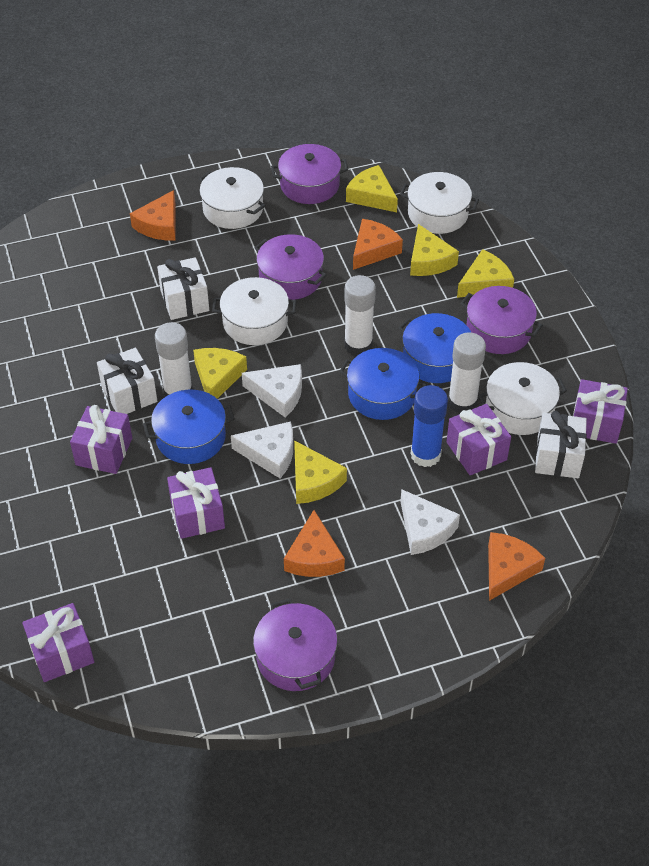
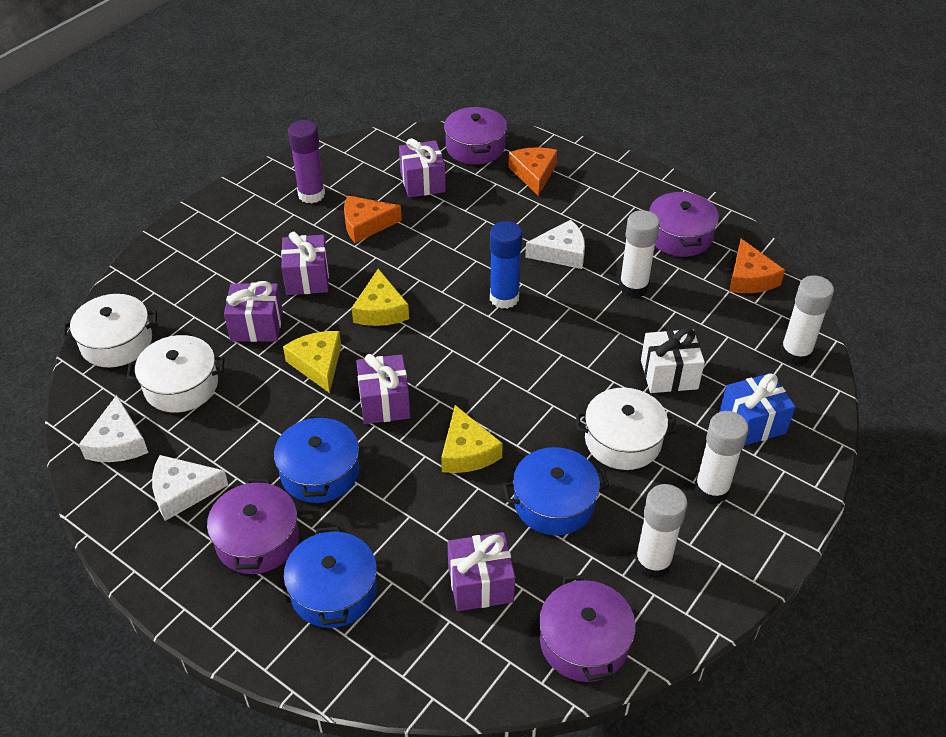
blue gift: 0 -> 1
orange cheese: 4 -> 3
purple glue stick: 0 -> 1
white gift: 3 -> 1
white glue stick: 3 -> 4
white pot: 4 -> 3
yellow cheese: 5 -> 3

